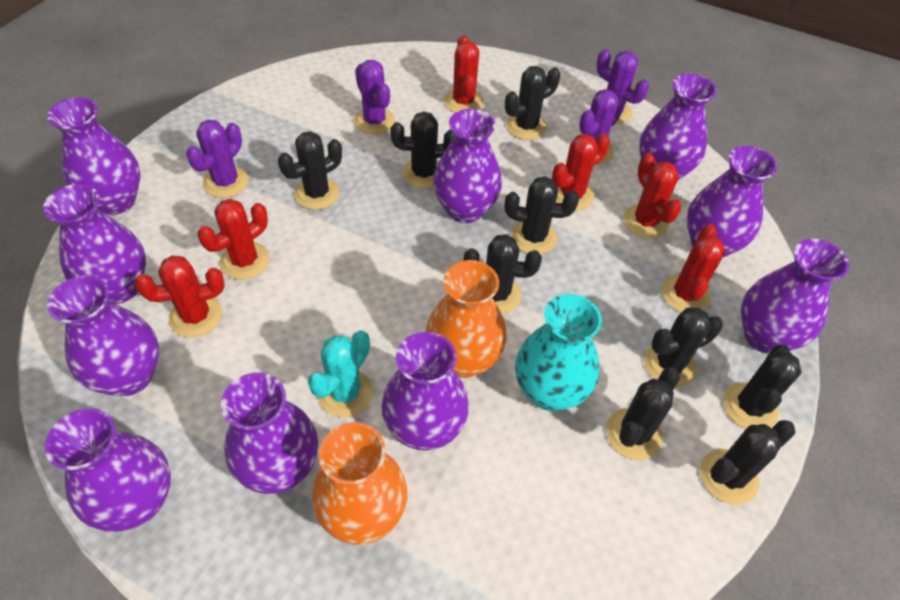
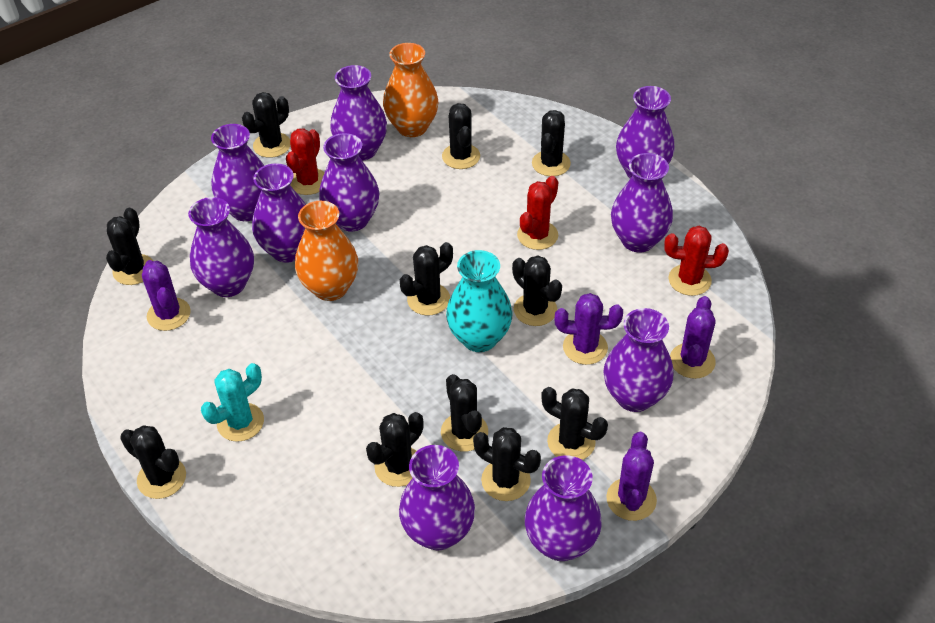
black cactus: 9 -> 11
red cactus: 6 -> 3

